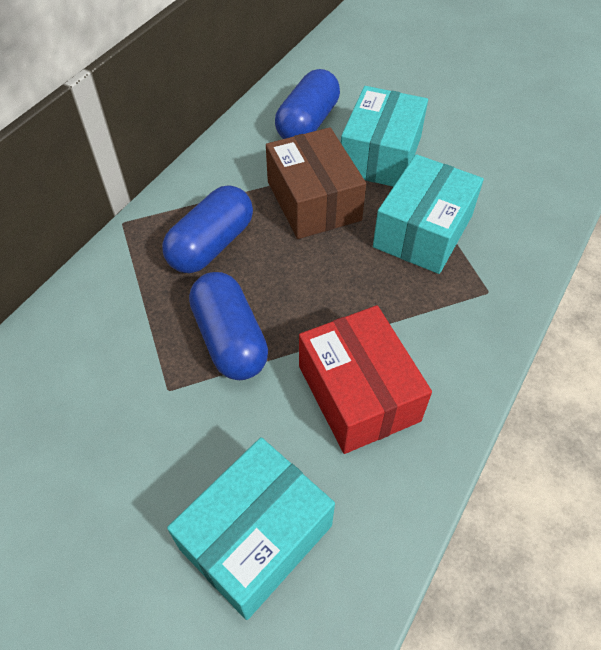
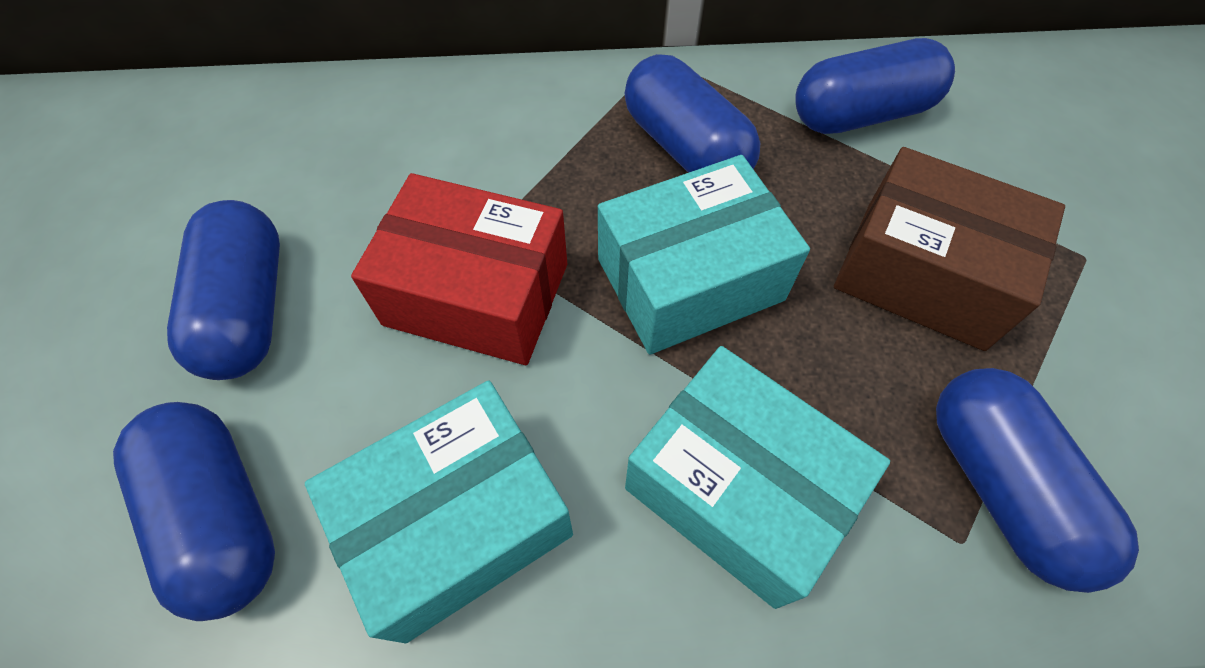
blue capsule: 3 -> 5

